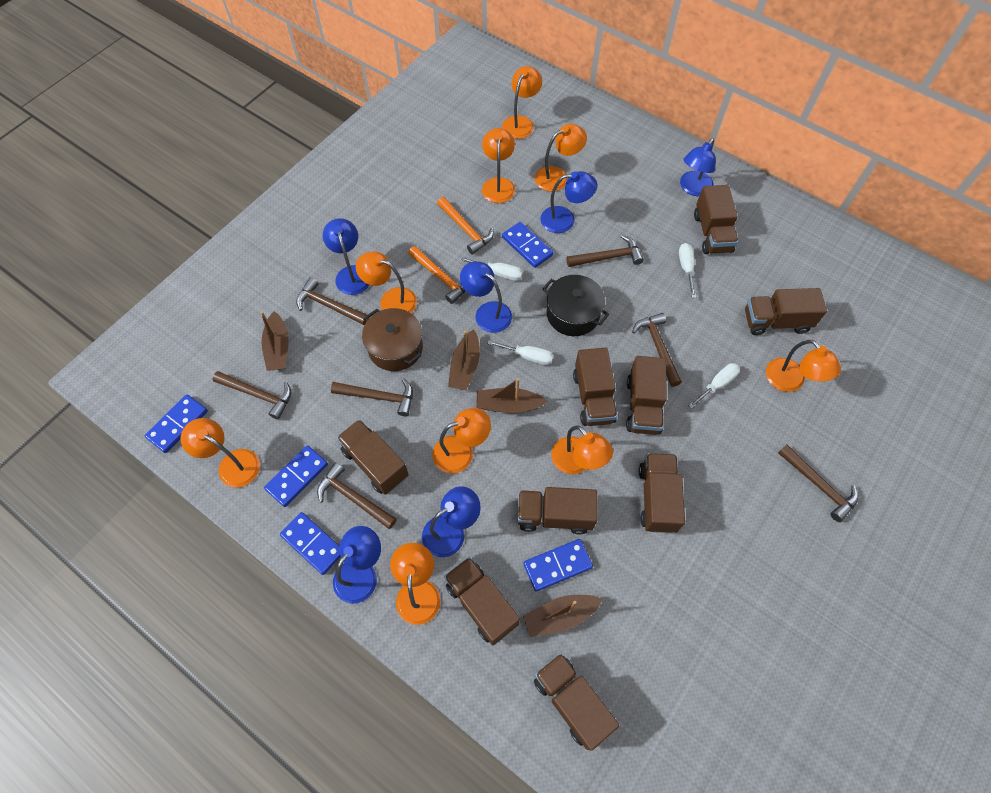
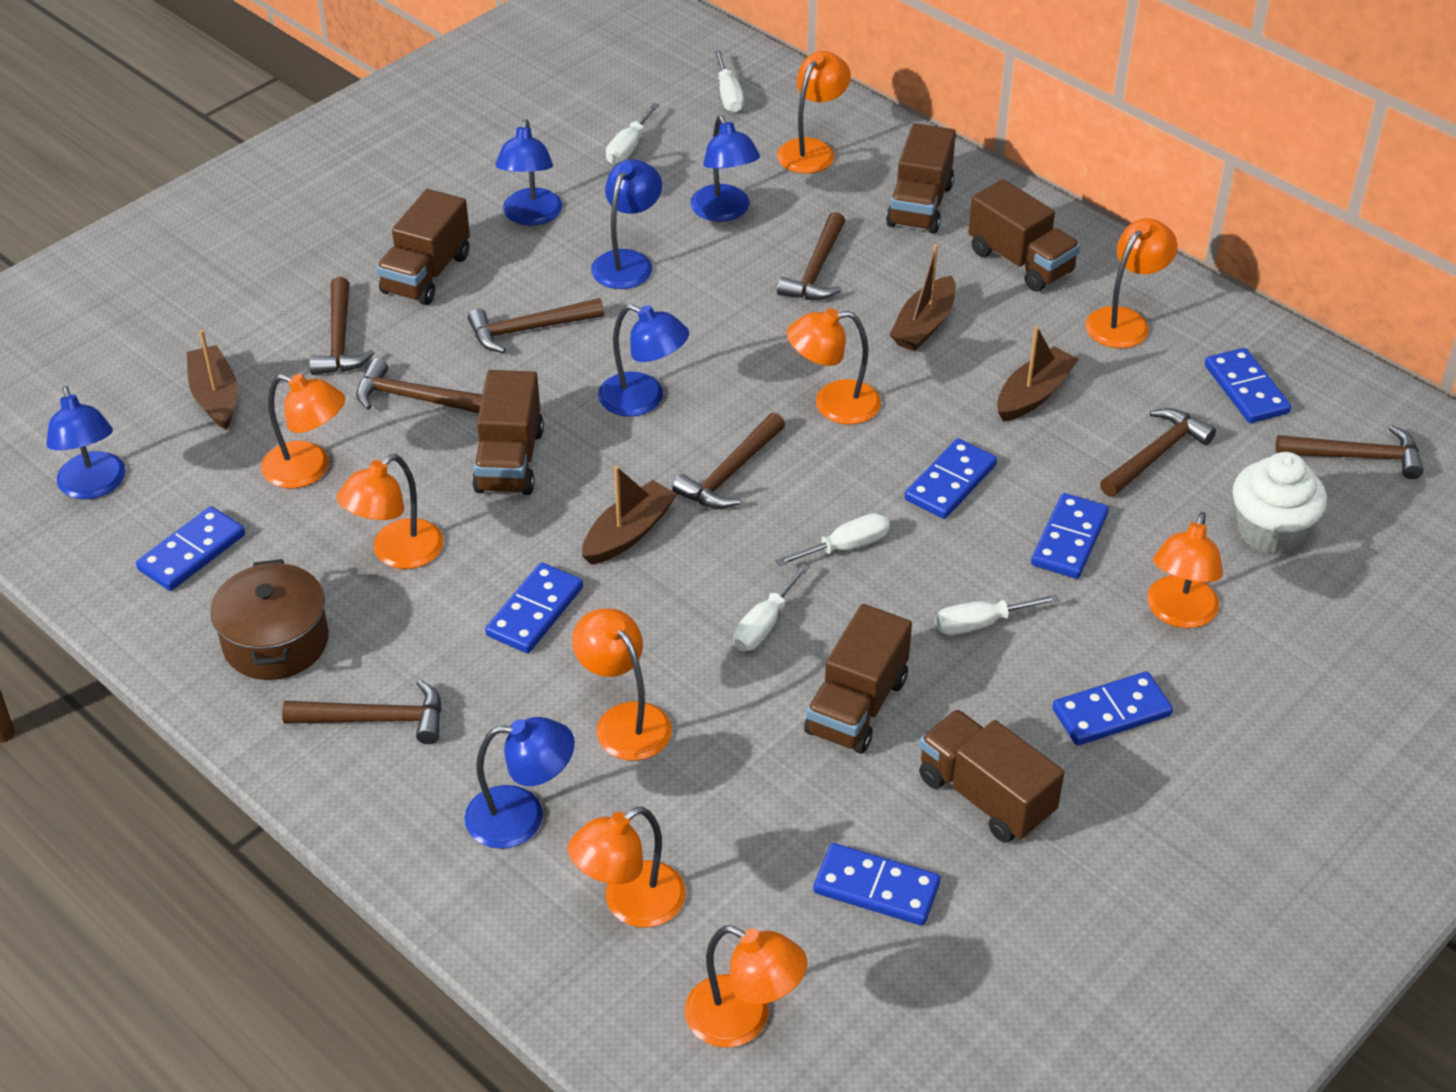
black pot: 1 -> 0
blue domino: 5 -> 7
brown hammer: 7 -> 8
brown truck: 9 -> 6
orange hammer: 2 -> 0
white cupcake: 0 -> 1
white screwdriver: 4 -> 5

